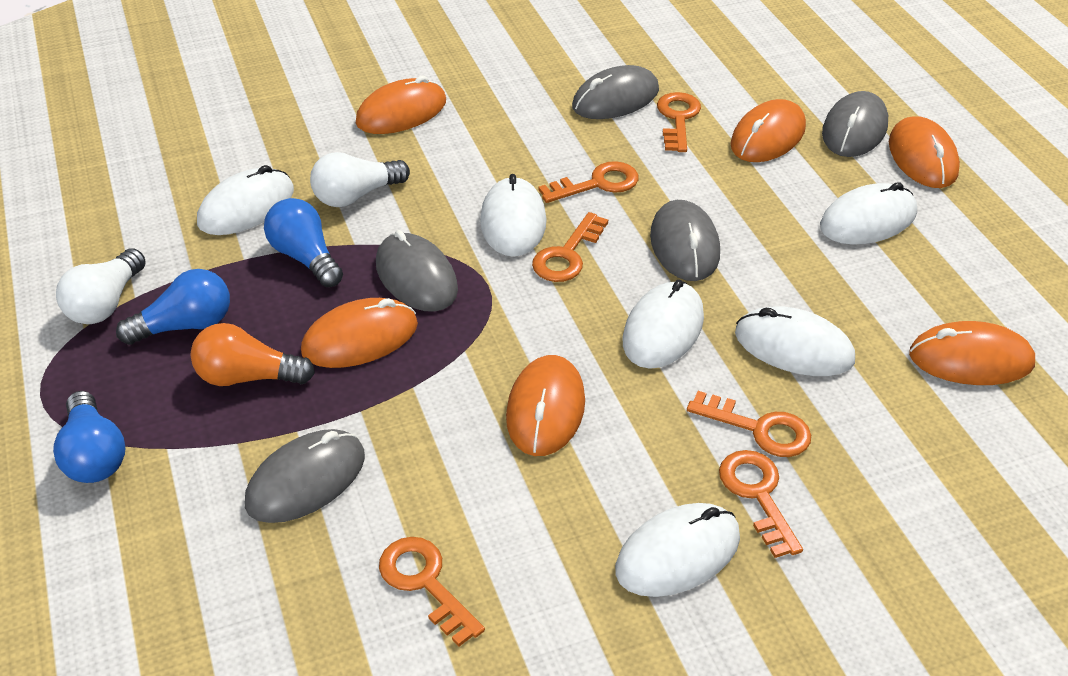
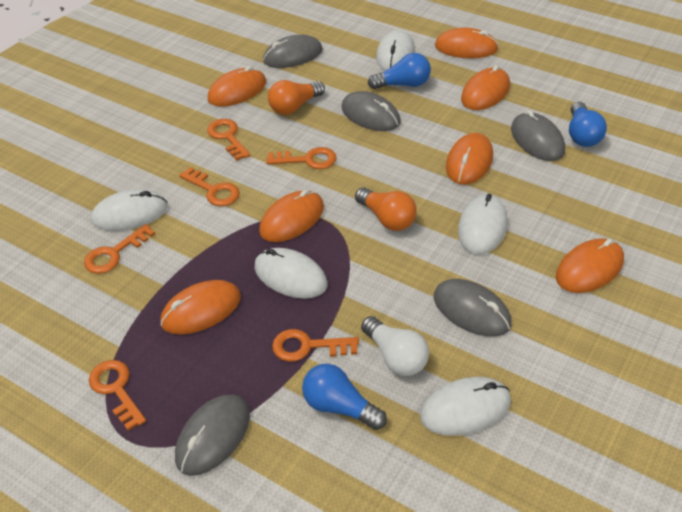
orange light bulb: 1 -> 2
orange mouse: 6 -> 7
white light bulb: 2 -> 1
white mouse: 6 -> 5

